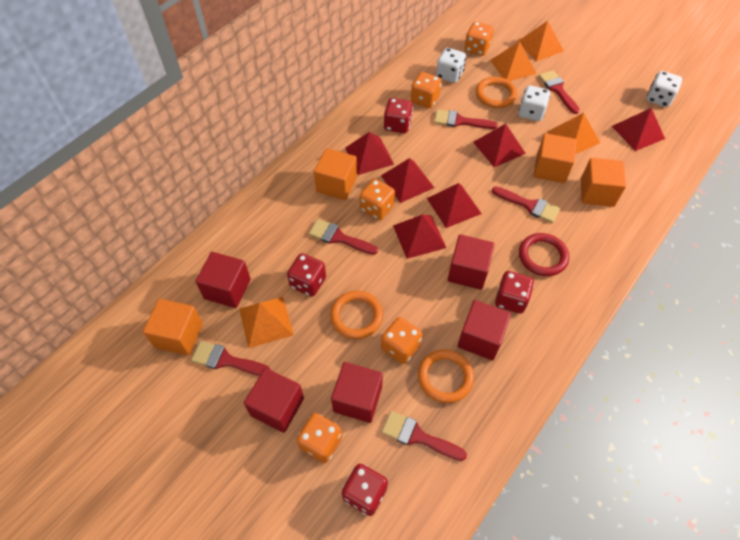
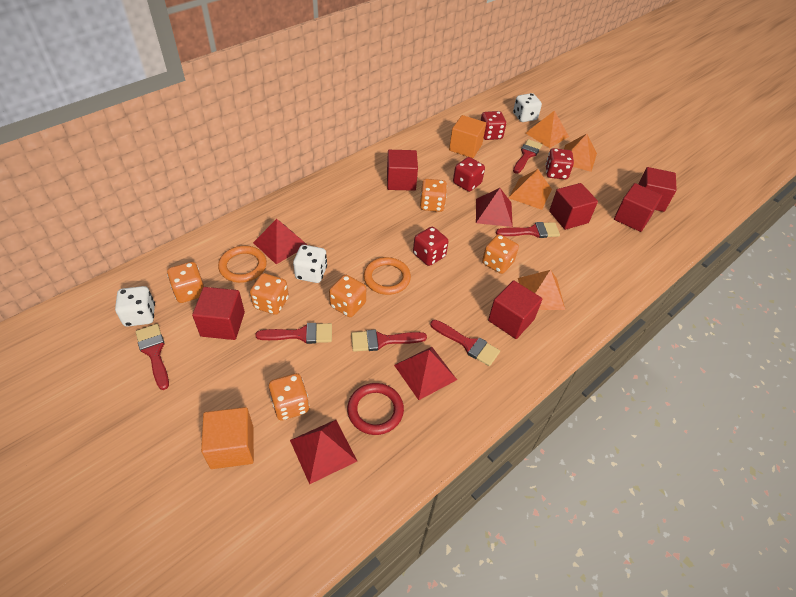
orange cube: 4 -> 2
orange dice: 5 -> 6
orange ring: 3 -> 2
red cube: 5 -> 6
red pyramid: 6 -> 4

